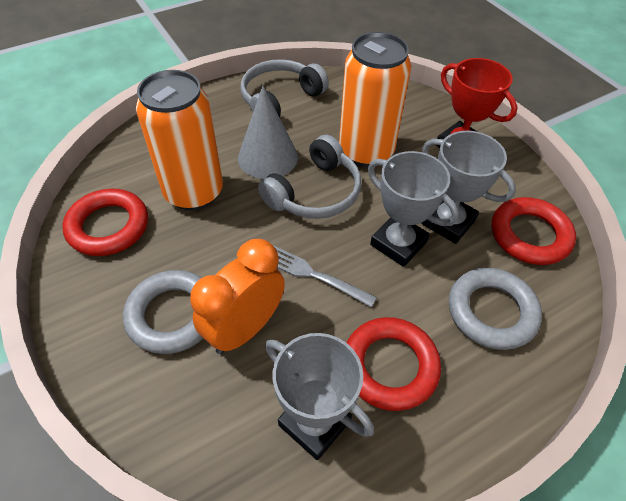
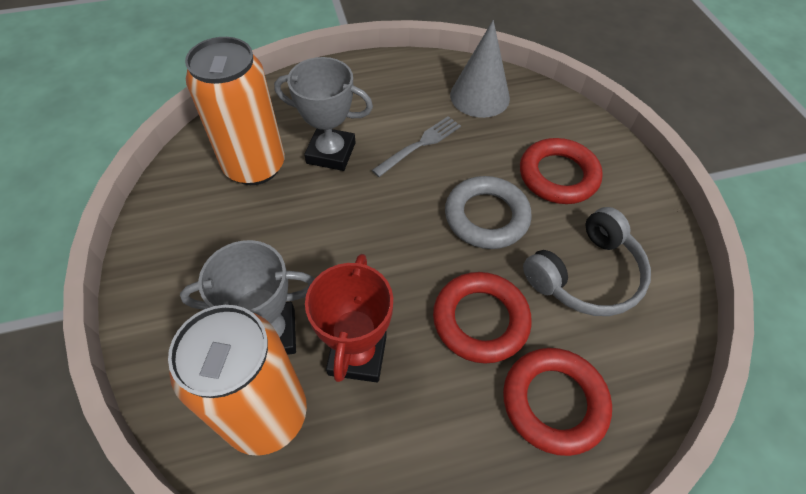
grey headphones: 2 -> 1
grey ring: 2 -> 1
grey trophy: 3 -> 2
orange clock: 1 -> 0

